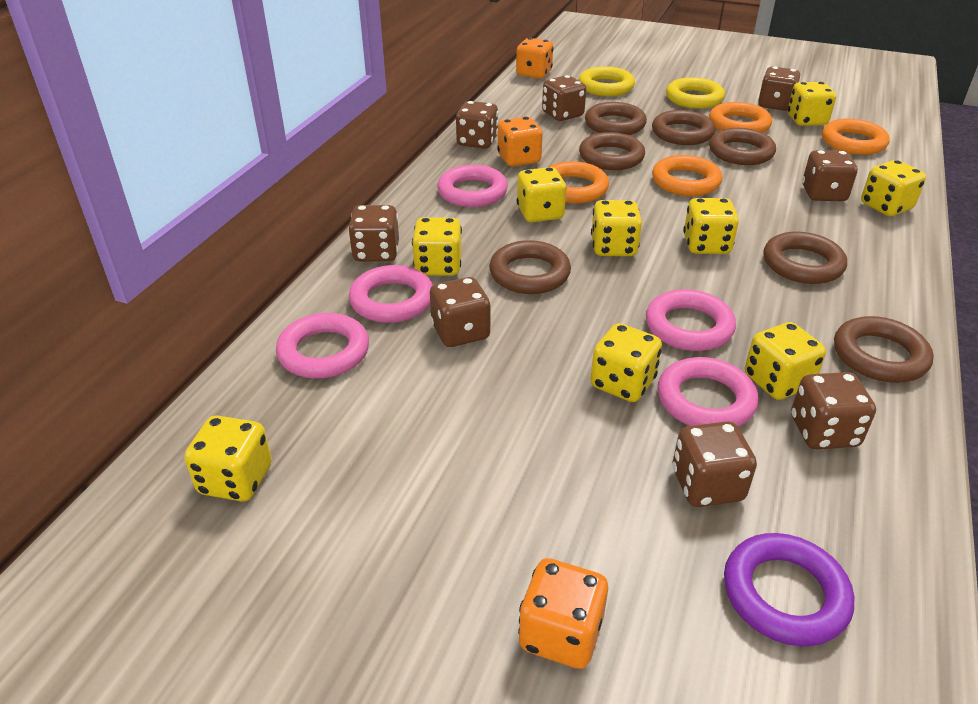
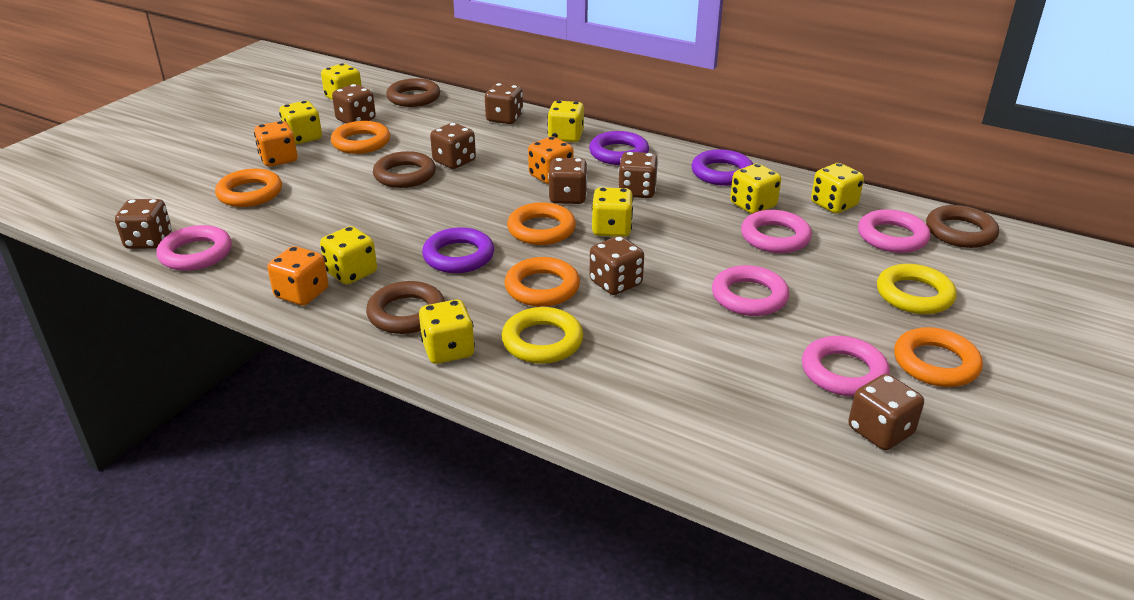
brown ring: 7 -> 4
orange ring: 4 -> 5
purple ring: 1 -> 3
yellow dice: 9 -> 8

